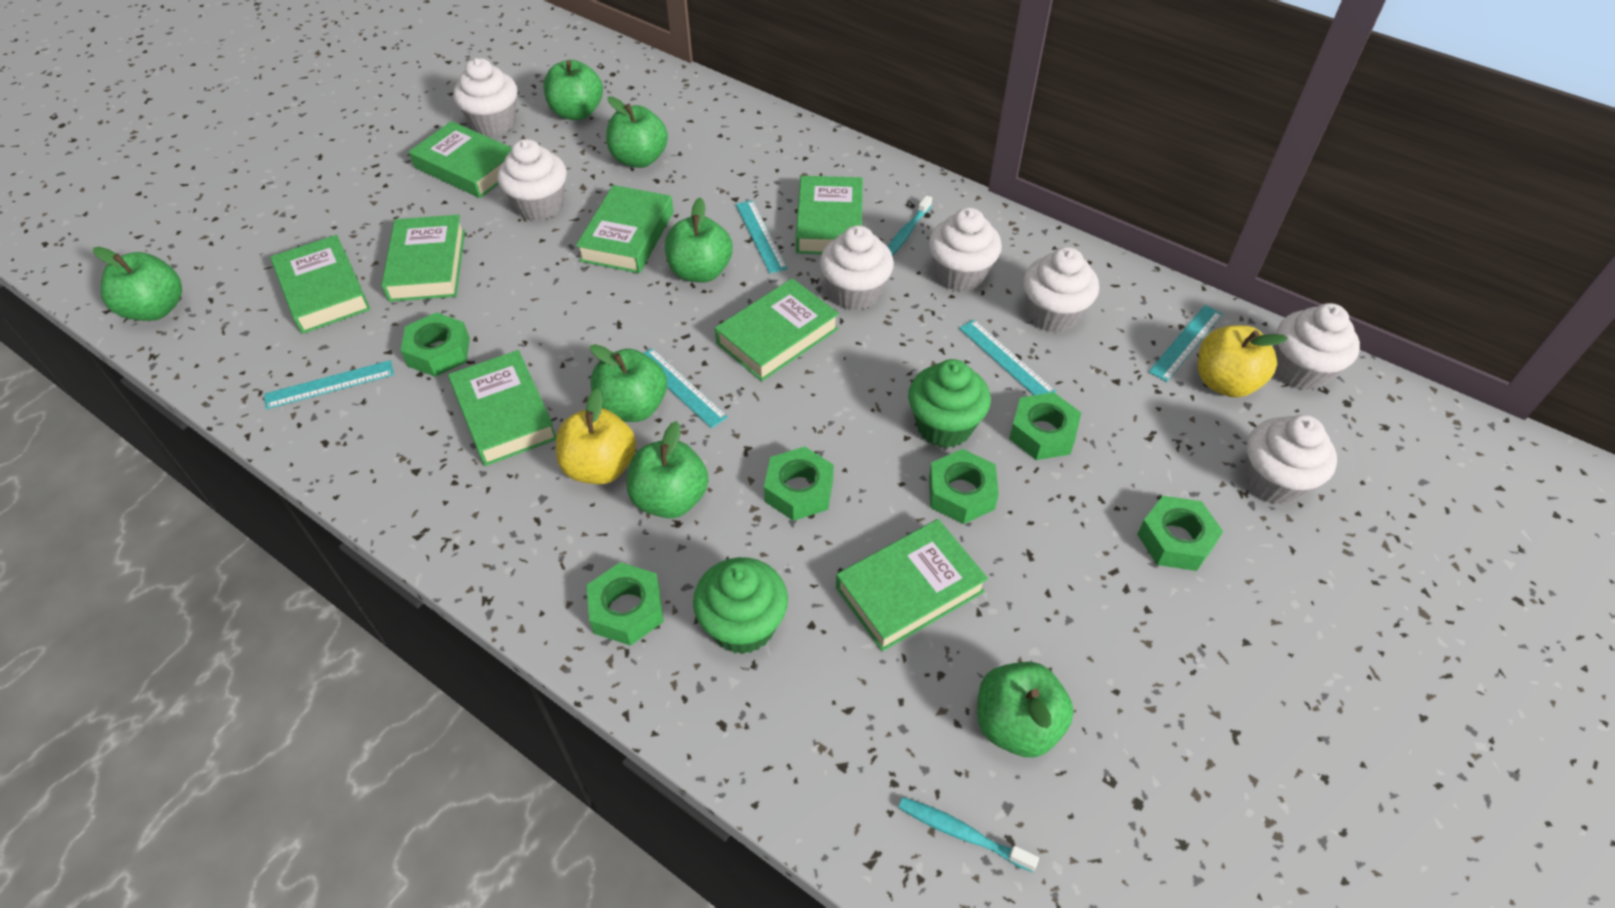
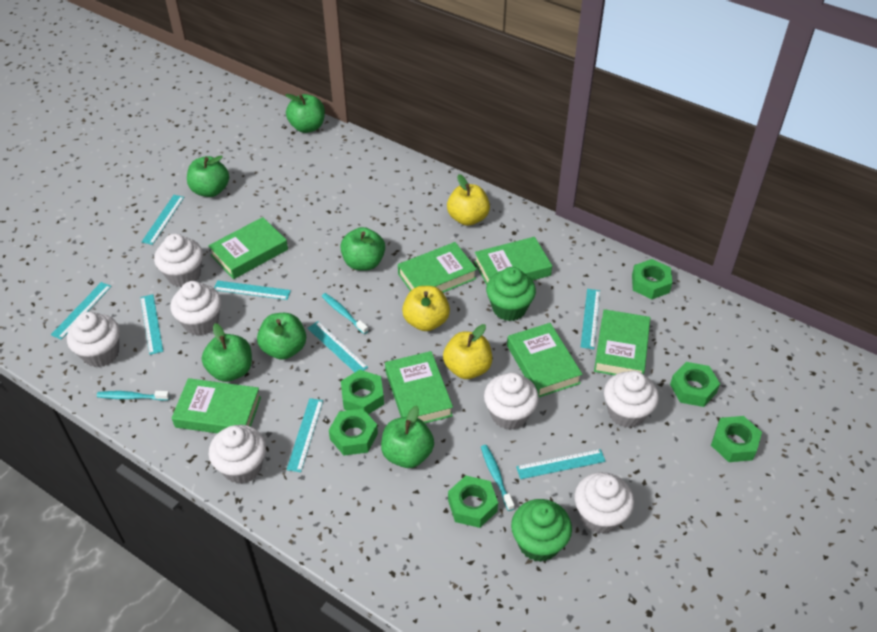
green apple: 7 -> 6
green book: 8 -> 7
turquoise ruler: 5 -> 8
turquoise toothbrush: 2 -> 3
yellow apple: 2 -> 3

